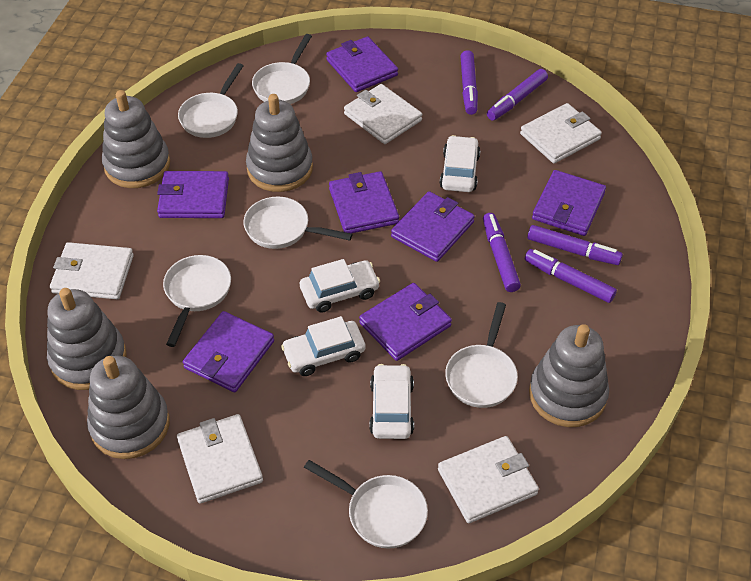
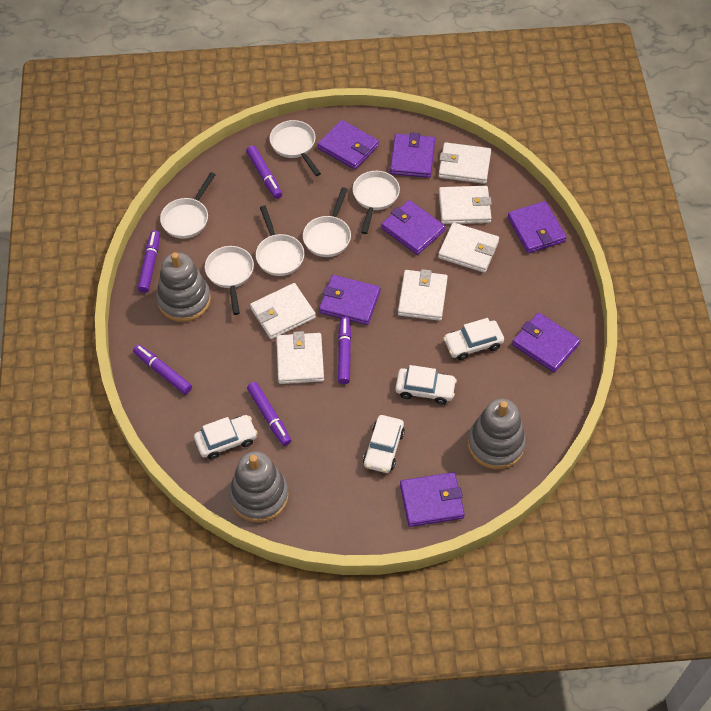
grey stacking toy: 5 -> 3
white wallet: 5 -> 6

